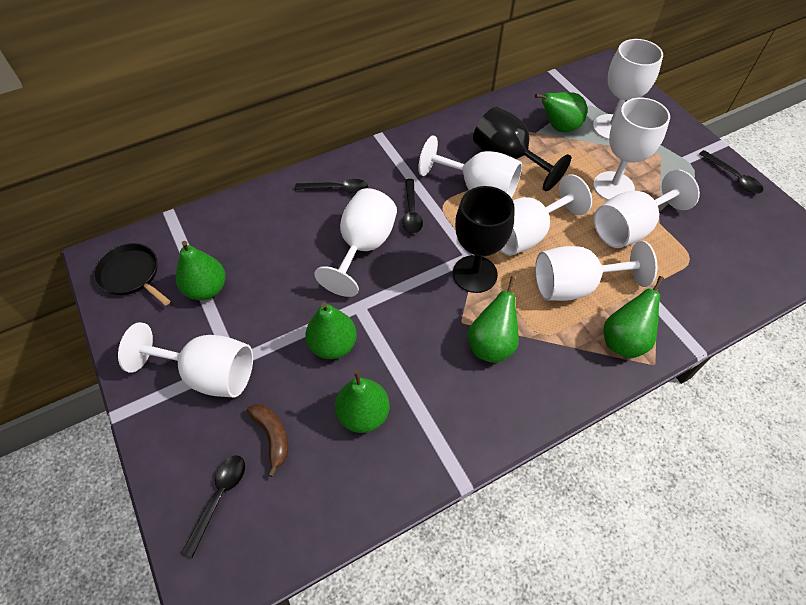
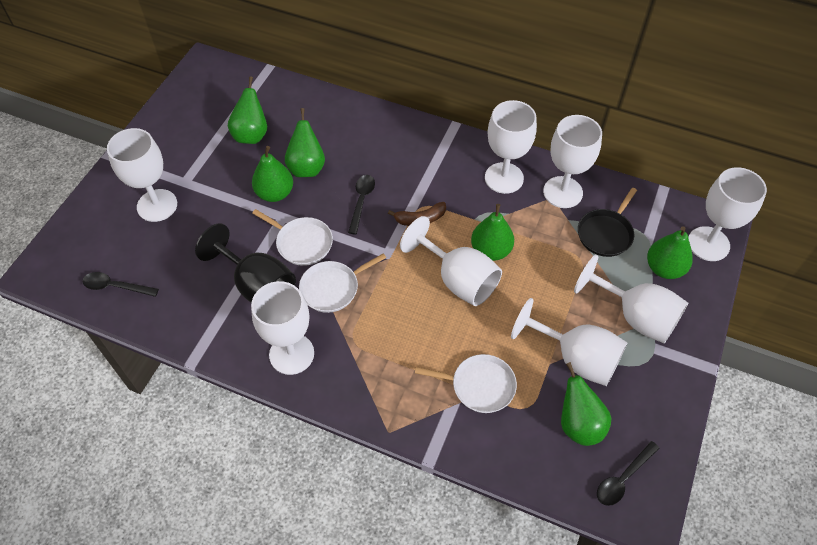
black goblet: 2 -> 1
black spoon: 4 -> 3
white pan: 0 -> 3

